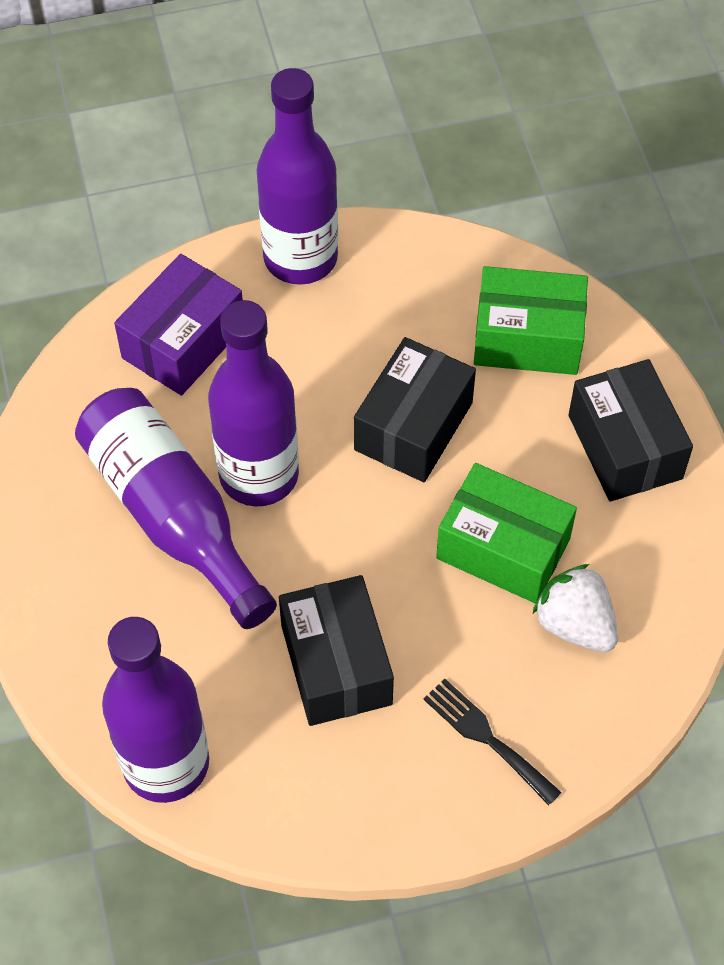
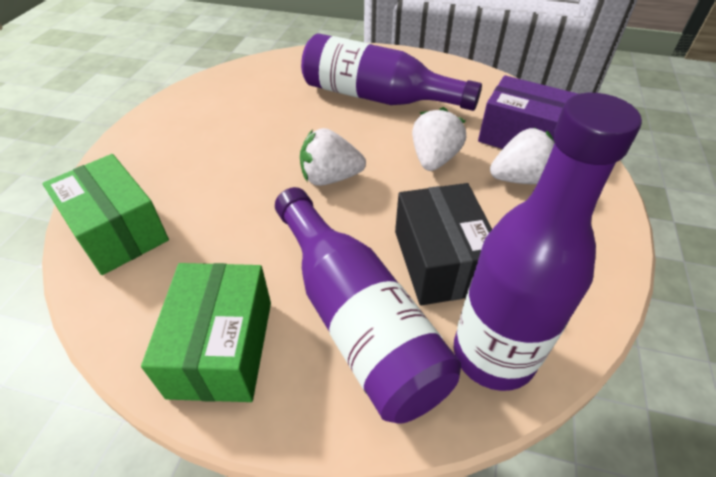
black box: 3 -> 1
black fork: 1 -> 0
purple bottle: 4 -> 3
white strawberry: 1 -> 3

